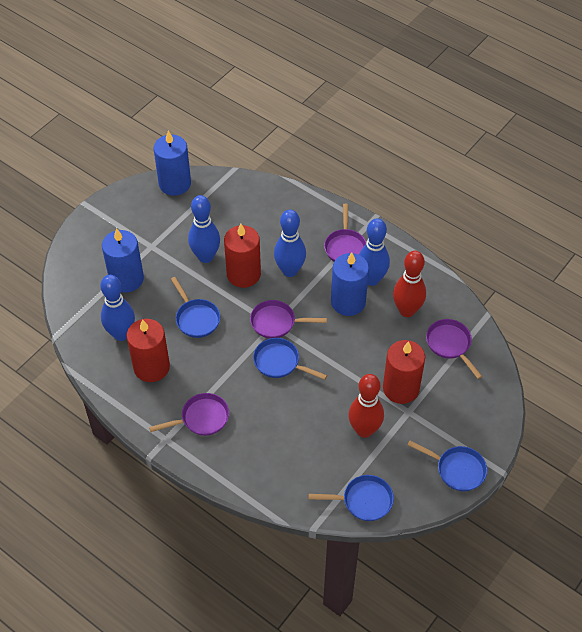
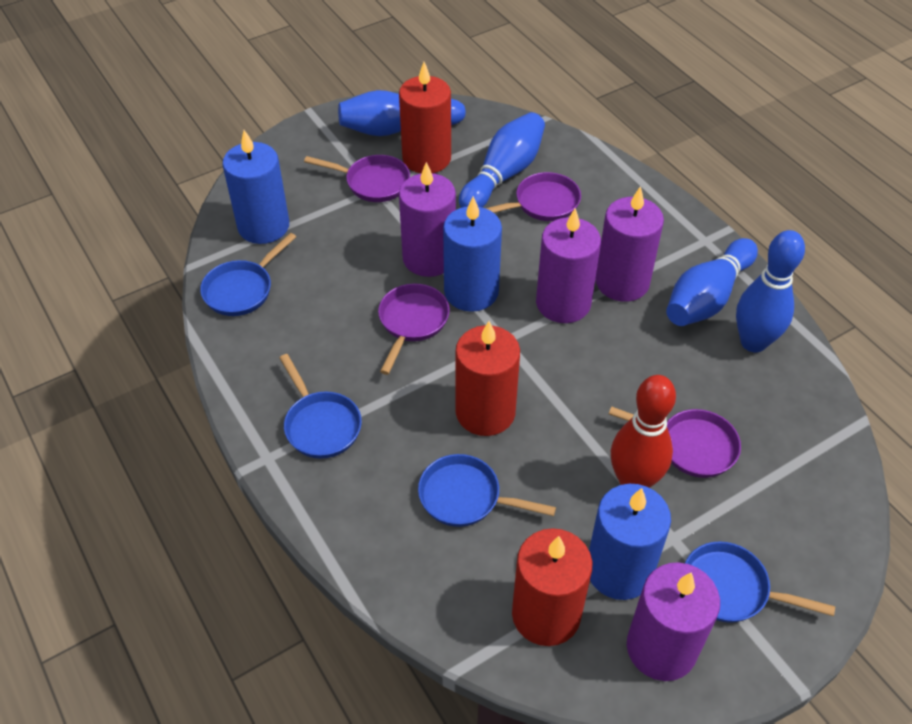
purple candle: 0 -> 4
red bowling pin: 2 -> 1

